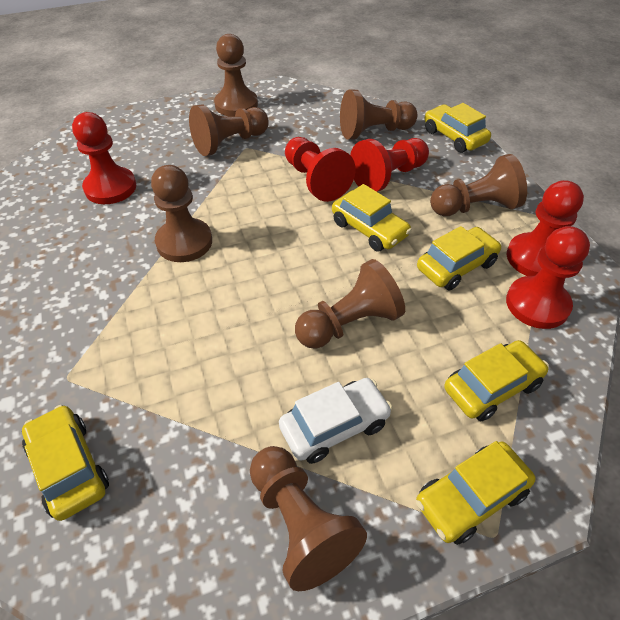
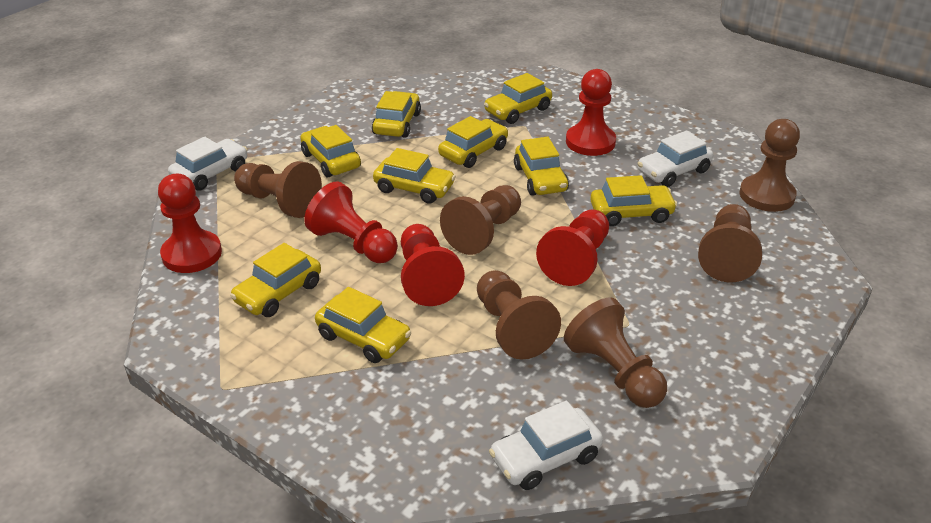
brown pawn: 7 -> 6
white car: 1 -> 3
yellow car: 6 -> 9

